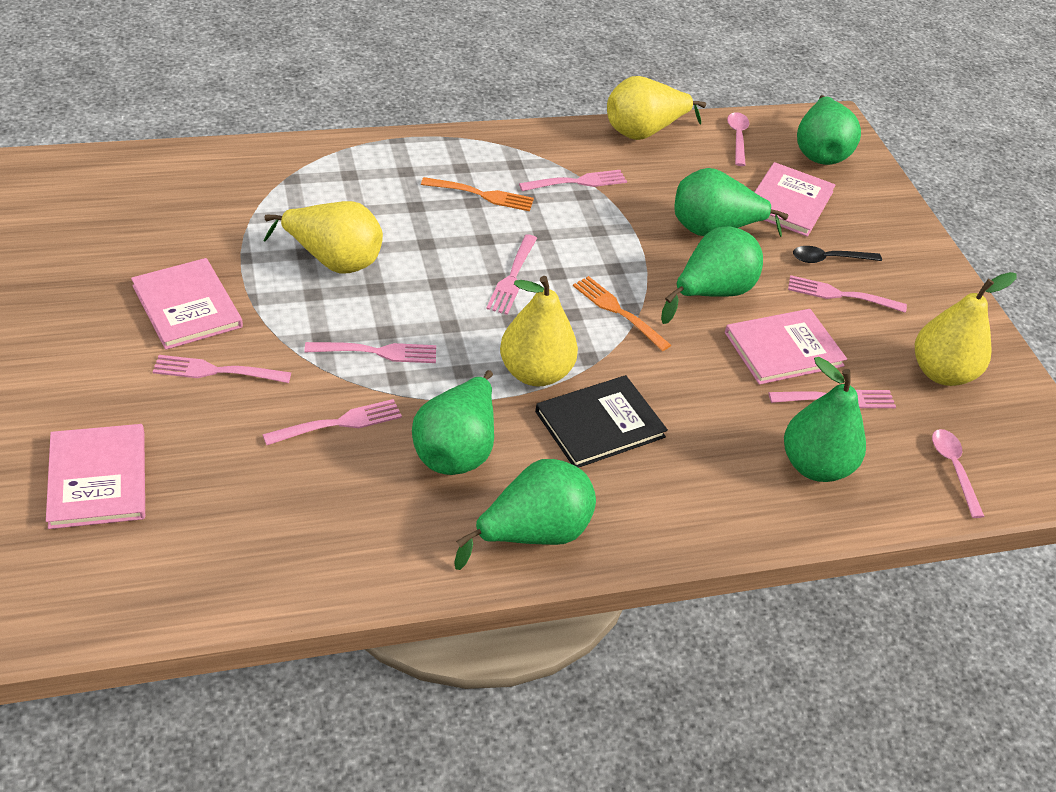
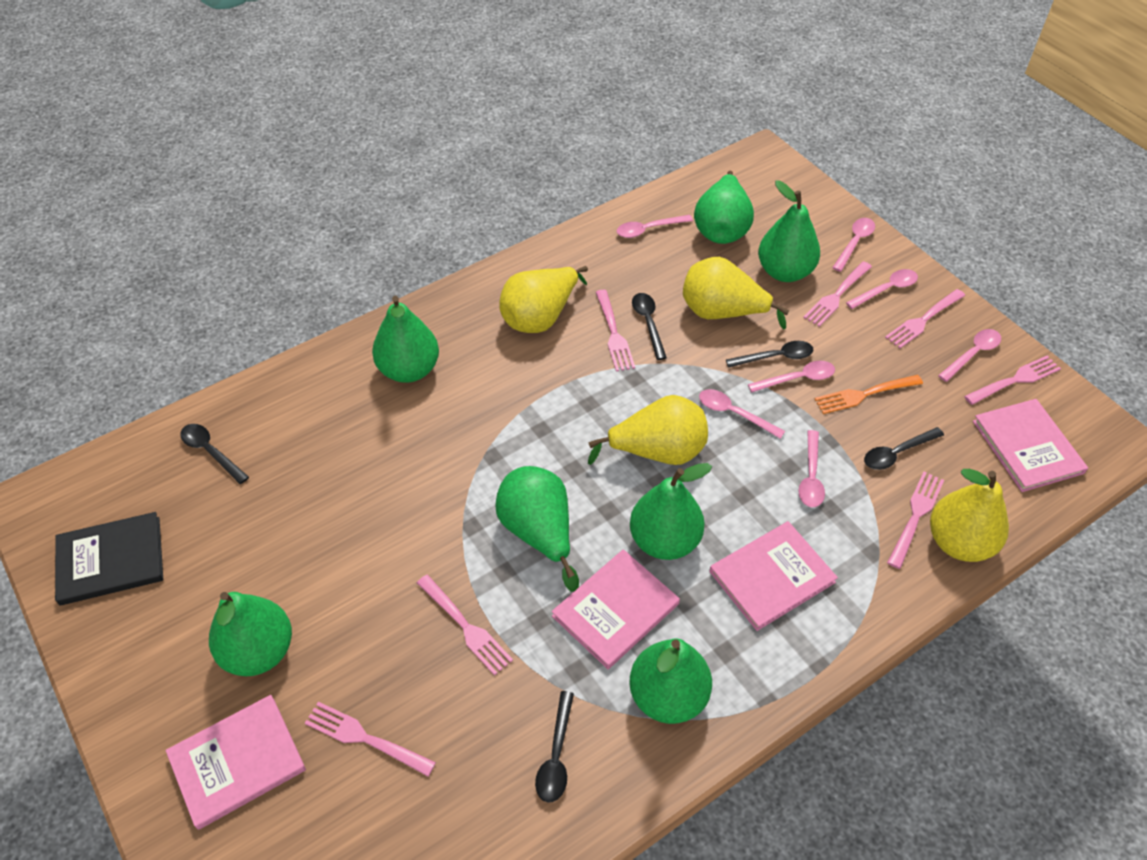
black spoon: 1 -> 5
green pear: 6 -> 7
orange fork: 2 -> 1
pink spoon: 2 -> 7

